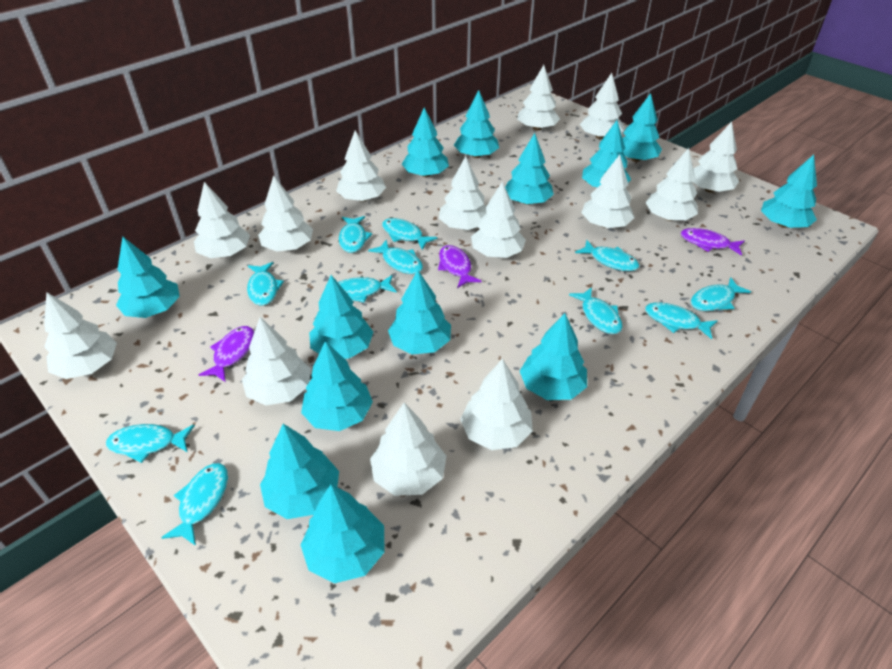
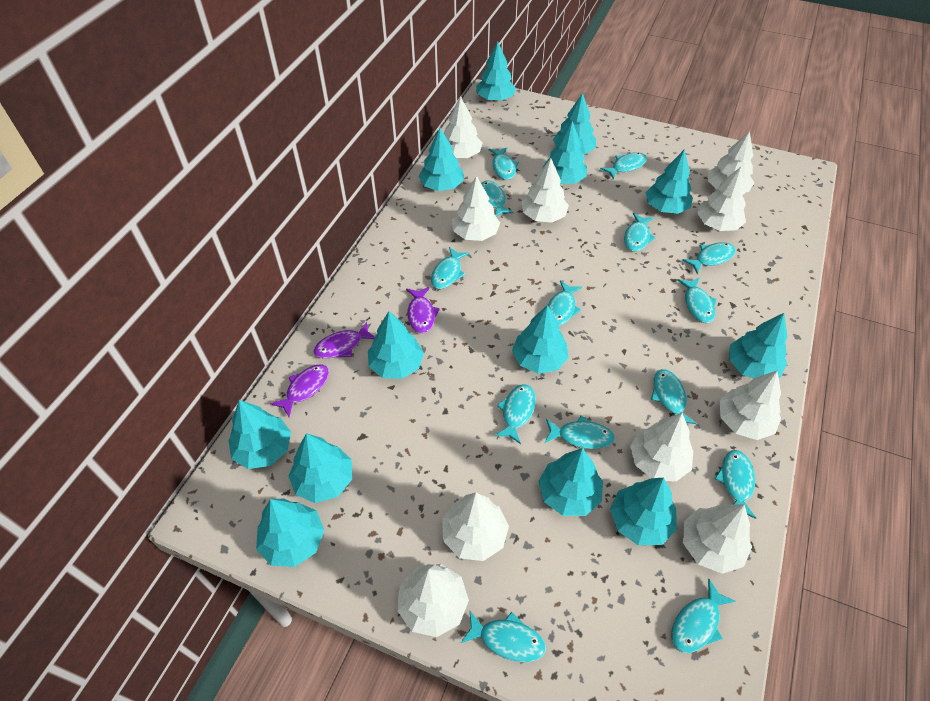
turquoise fish: 11 -> 14
white tree: 14 -> 10

